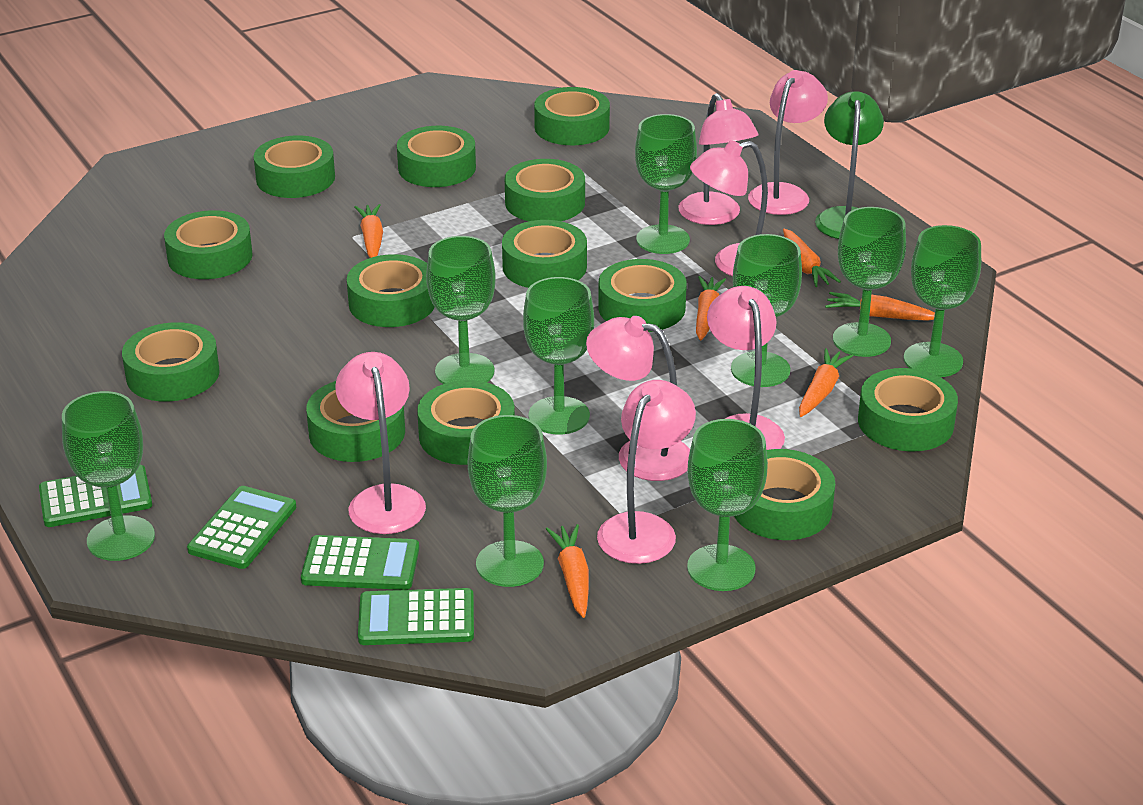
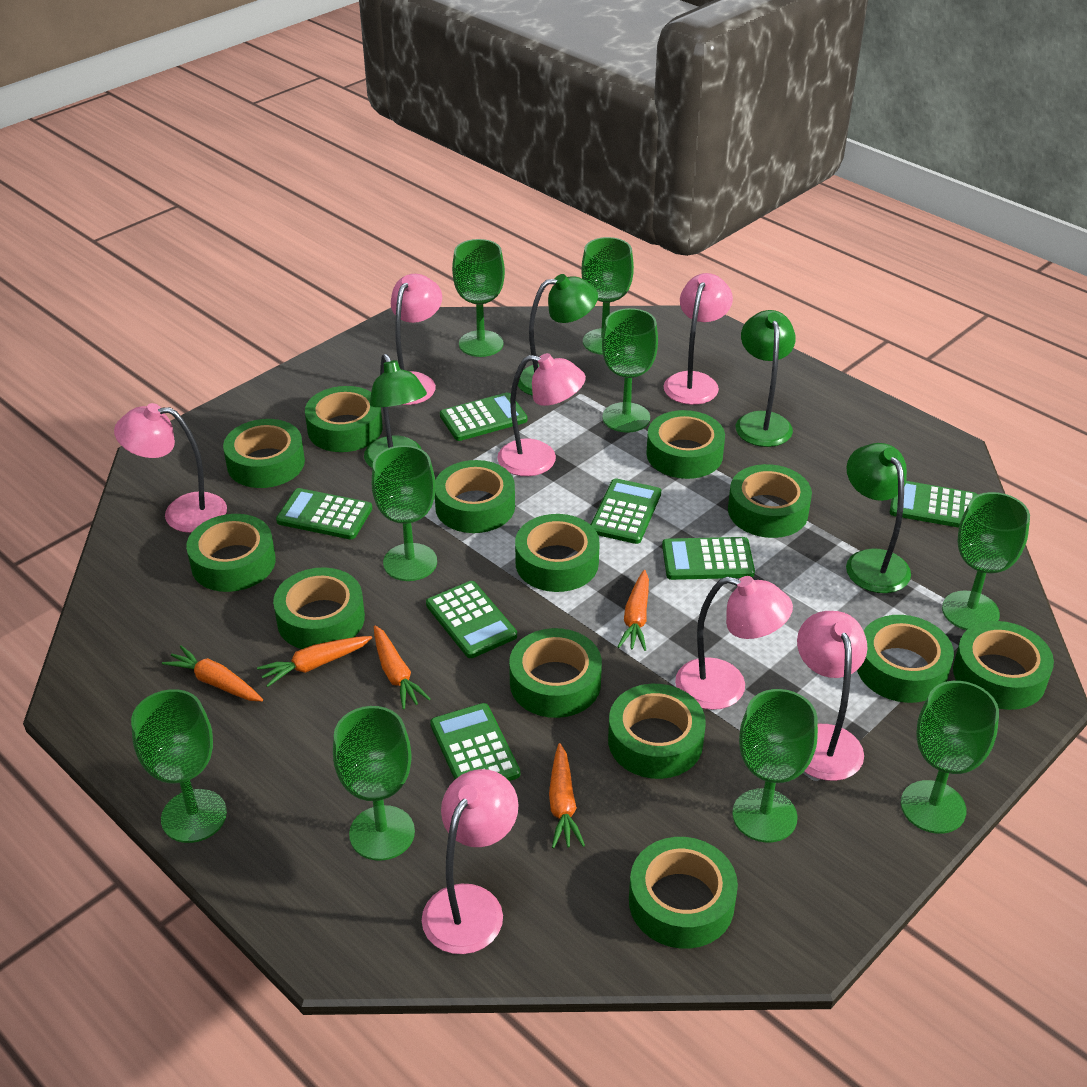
green calculator: 4 -> 7
green lamp: 1 -> 4
orange carrot: 6 -> 5

